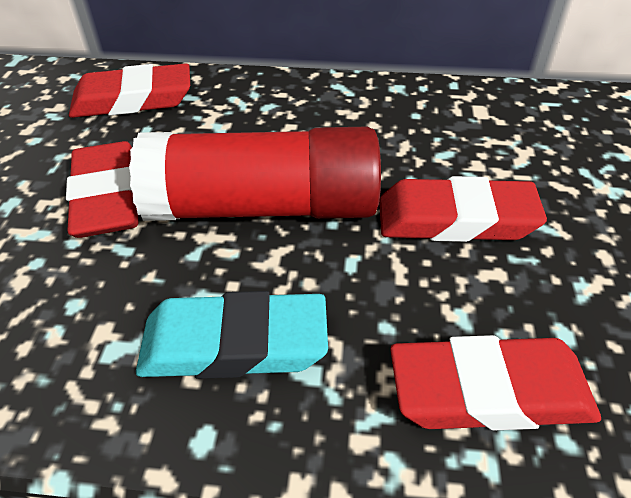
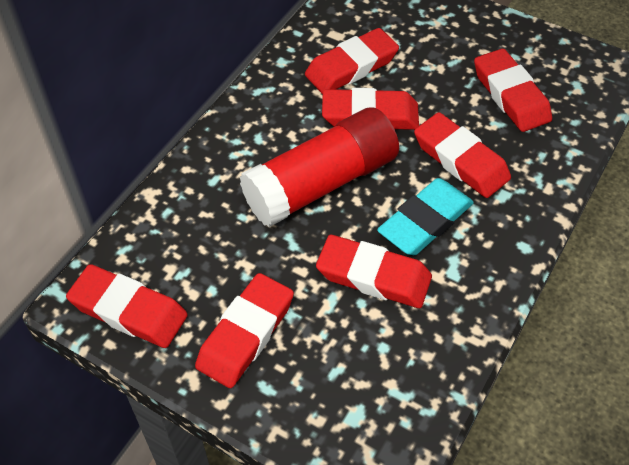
red eraser: 4 -> 7

